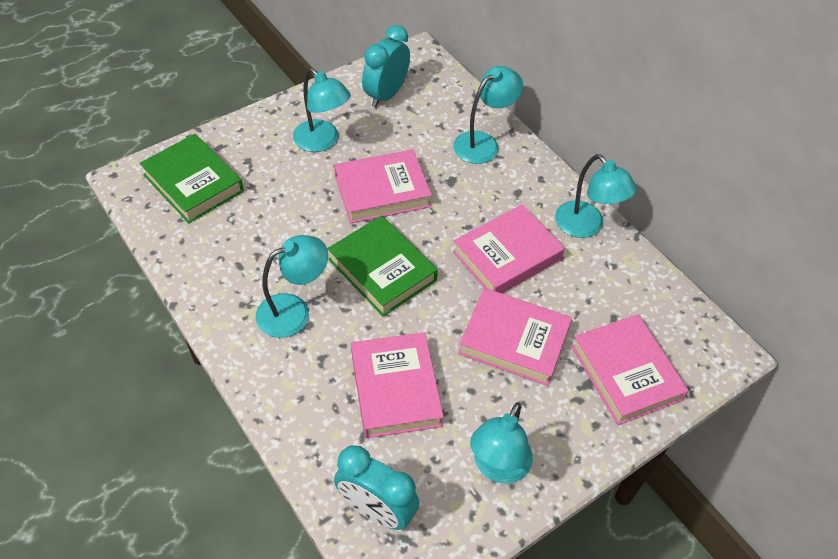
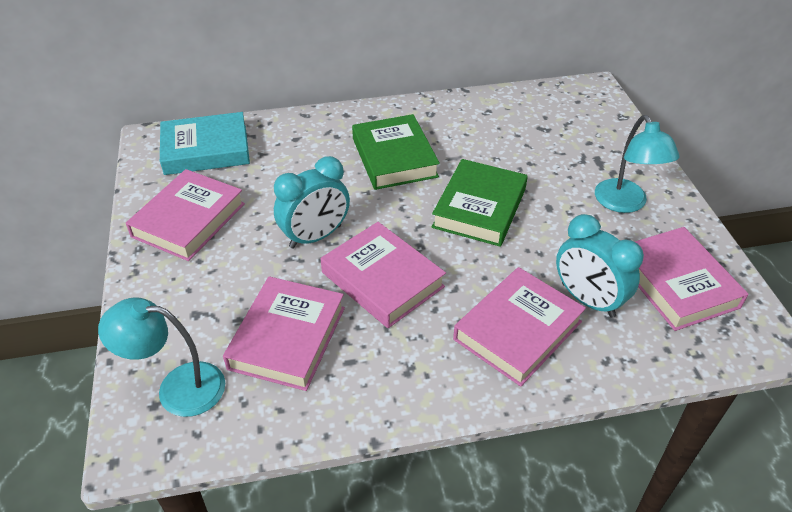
turquoise book: 0 -> 1
turquoise lamp: 5 -> 2

